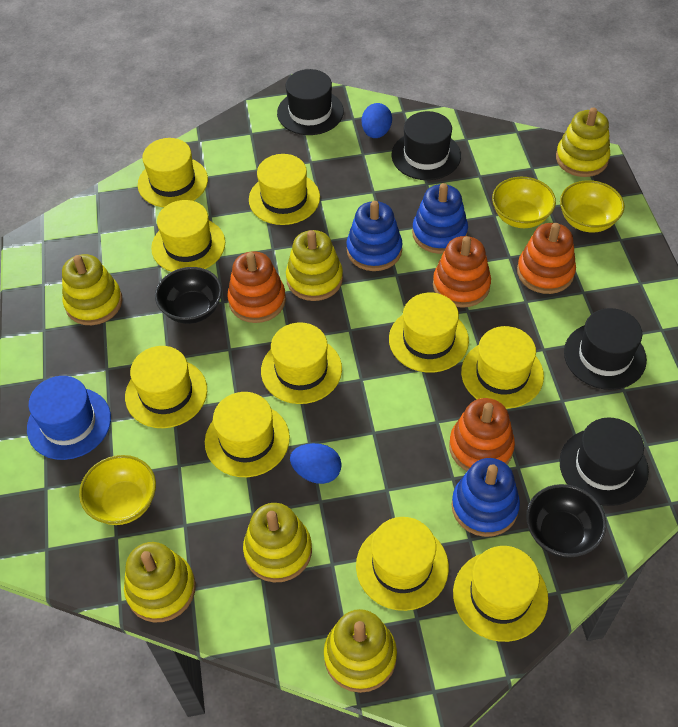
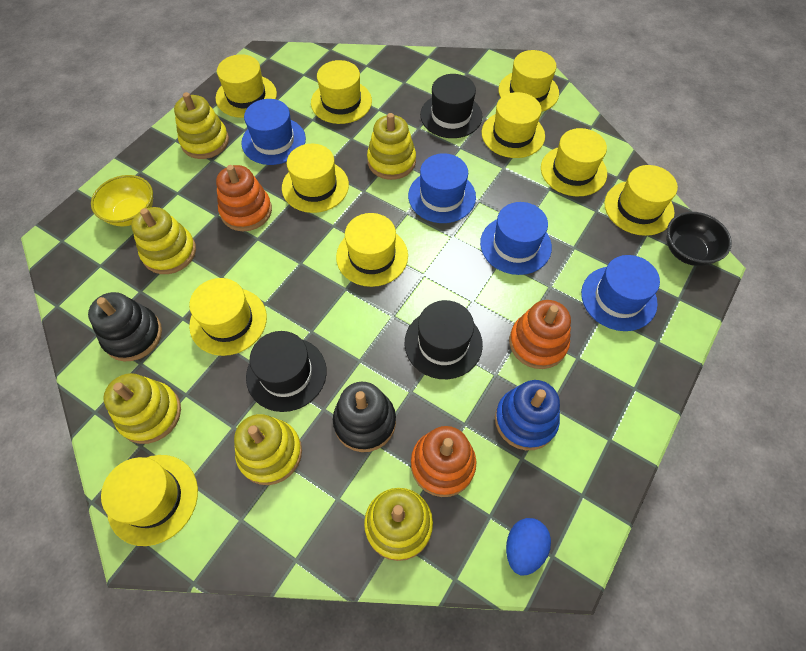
black bowl: 2 -> 1
black hat: 4 -> 3
black stacking toy: 0 -> 2
blue egg: 2 -> 1
blue hat: 1 -> 4
blue stacking toy: 3 -> 1
orange stacking toy: 4 -> 3
yellow bowl: 3 -> 1

